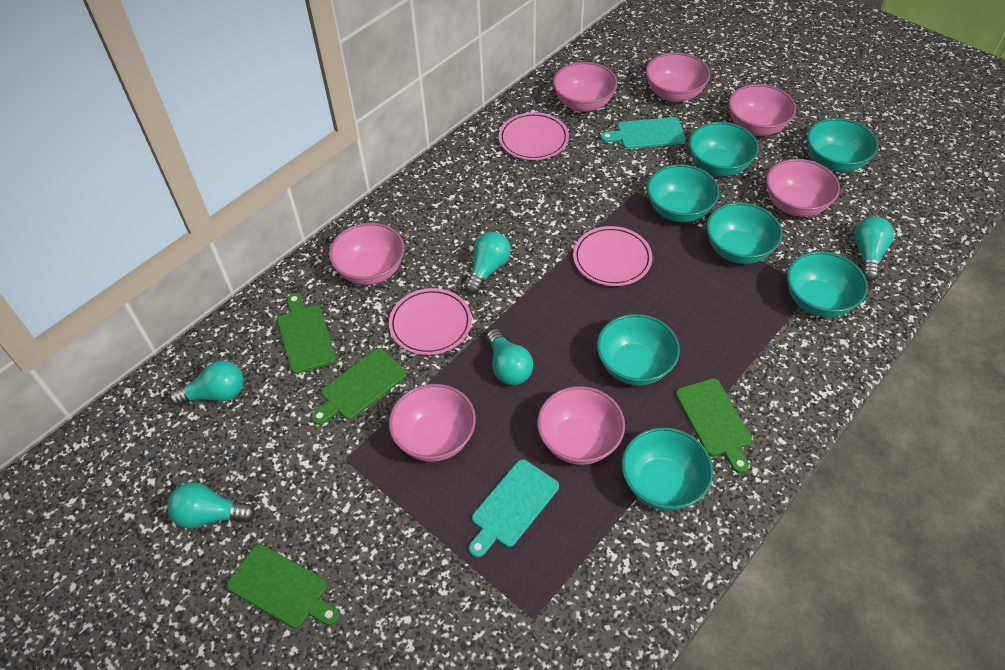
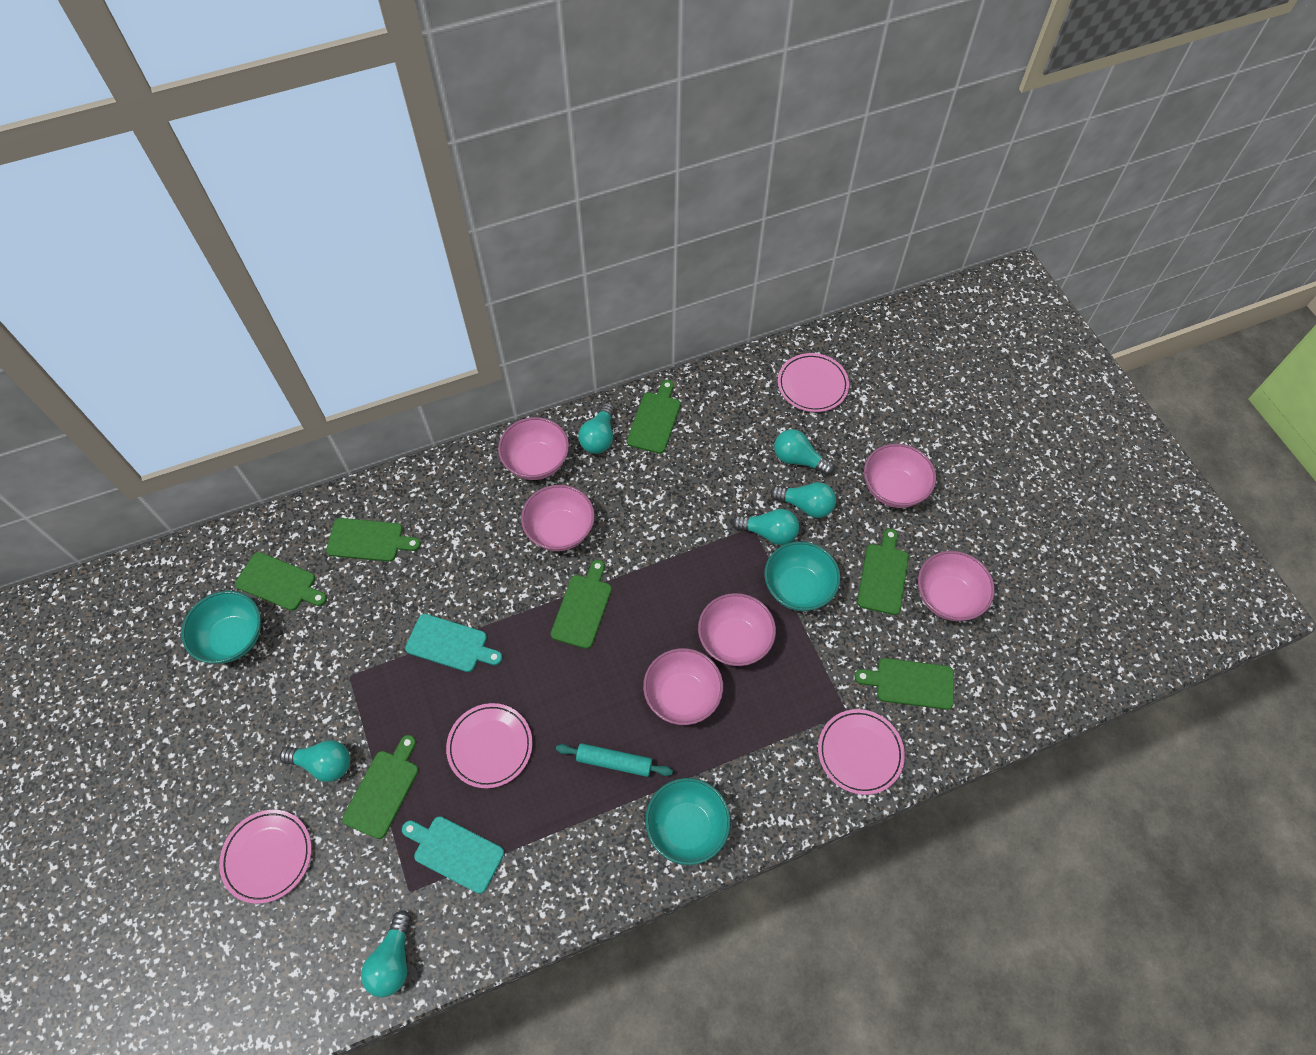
green cutting board: 4 -> 7
pink bowl: 7 -> 6
pink plate: 3 -> 4
turquoise bowl: 7 -> 3
turquoise light bulb: 5 -> 6
turquoise rolling pin: 0 -> 1

